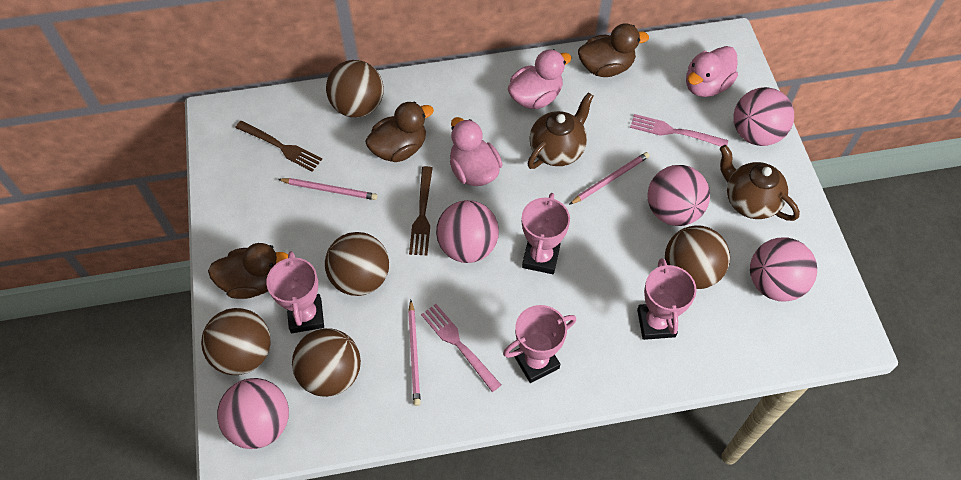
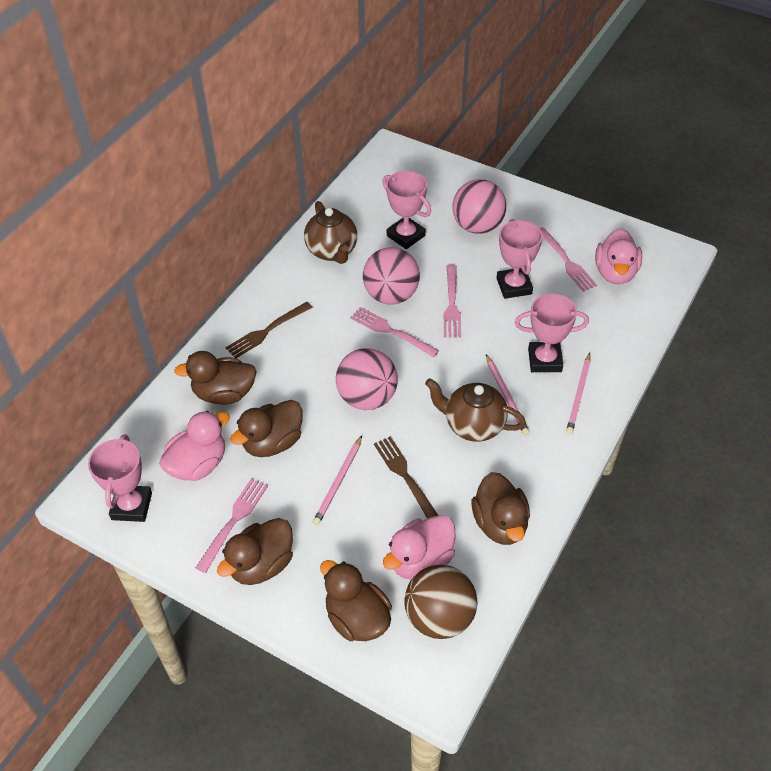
brown ball: 5 -> 1
brown duck: 3 -> 5
pink ball: 5 -> 3
pink fork: 2 -> 4

